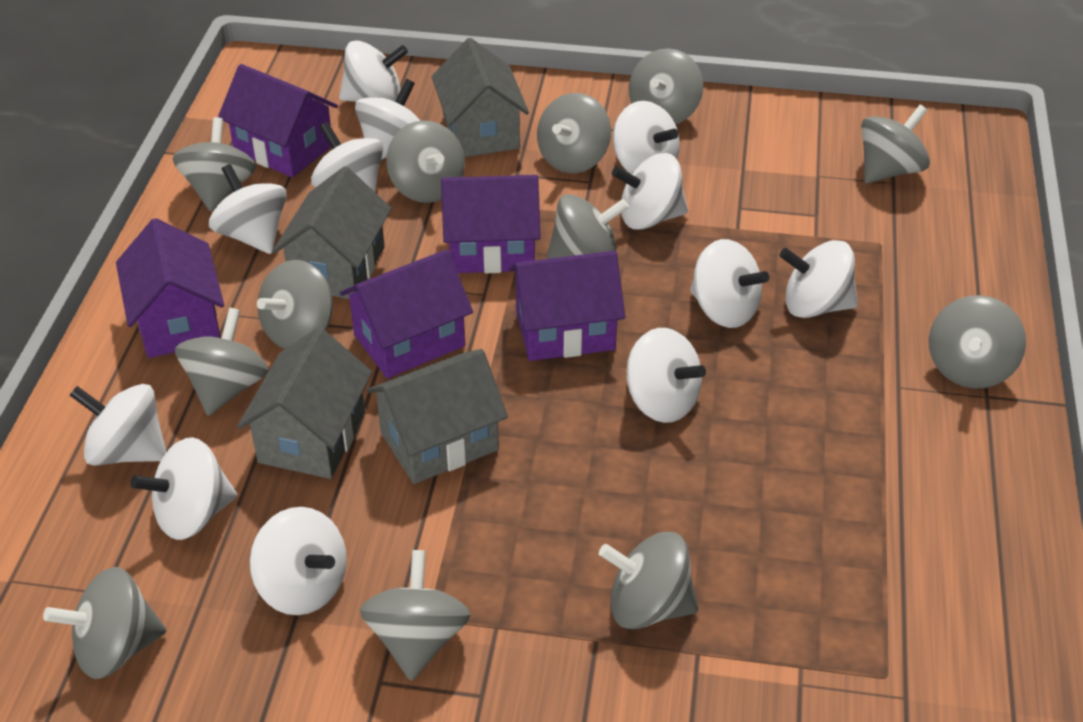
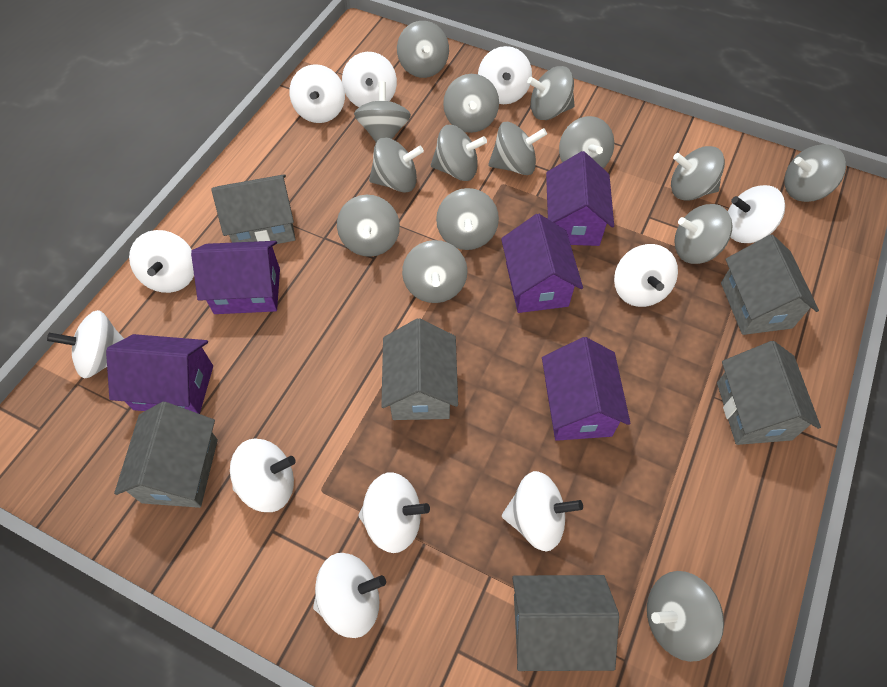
grey house: 4 -> 6
grey spinning top: 12 -> 15
white spinning top: 12 -> 11

